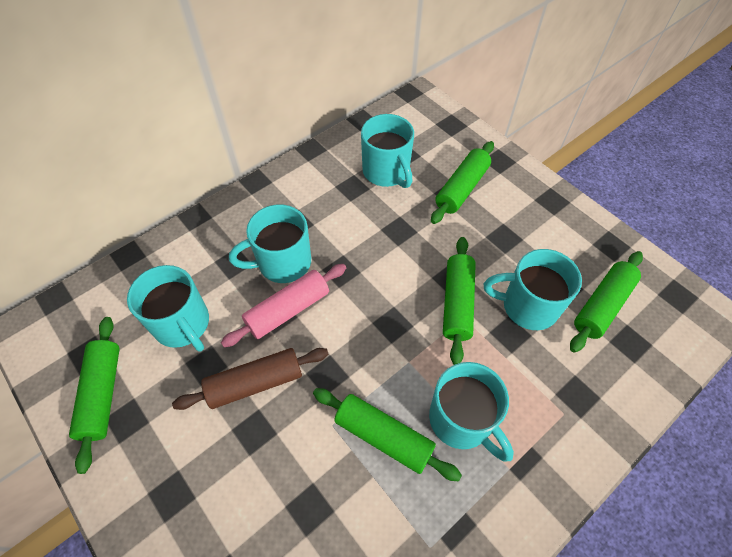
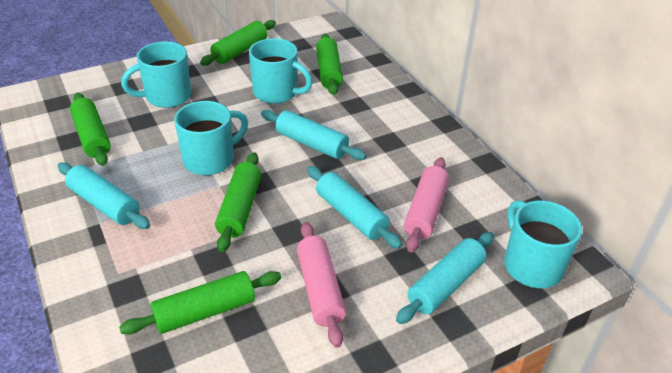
brown rolling pin: 1 -> 0
pink rolling pin: 1 -> 2
turquoise mug: 5 -> 4
turquoise rolling pin: 0 -> 4

